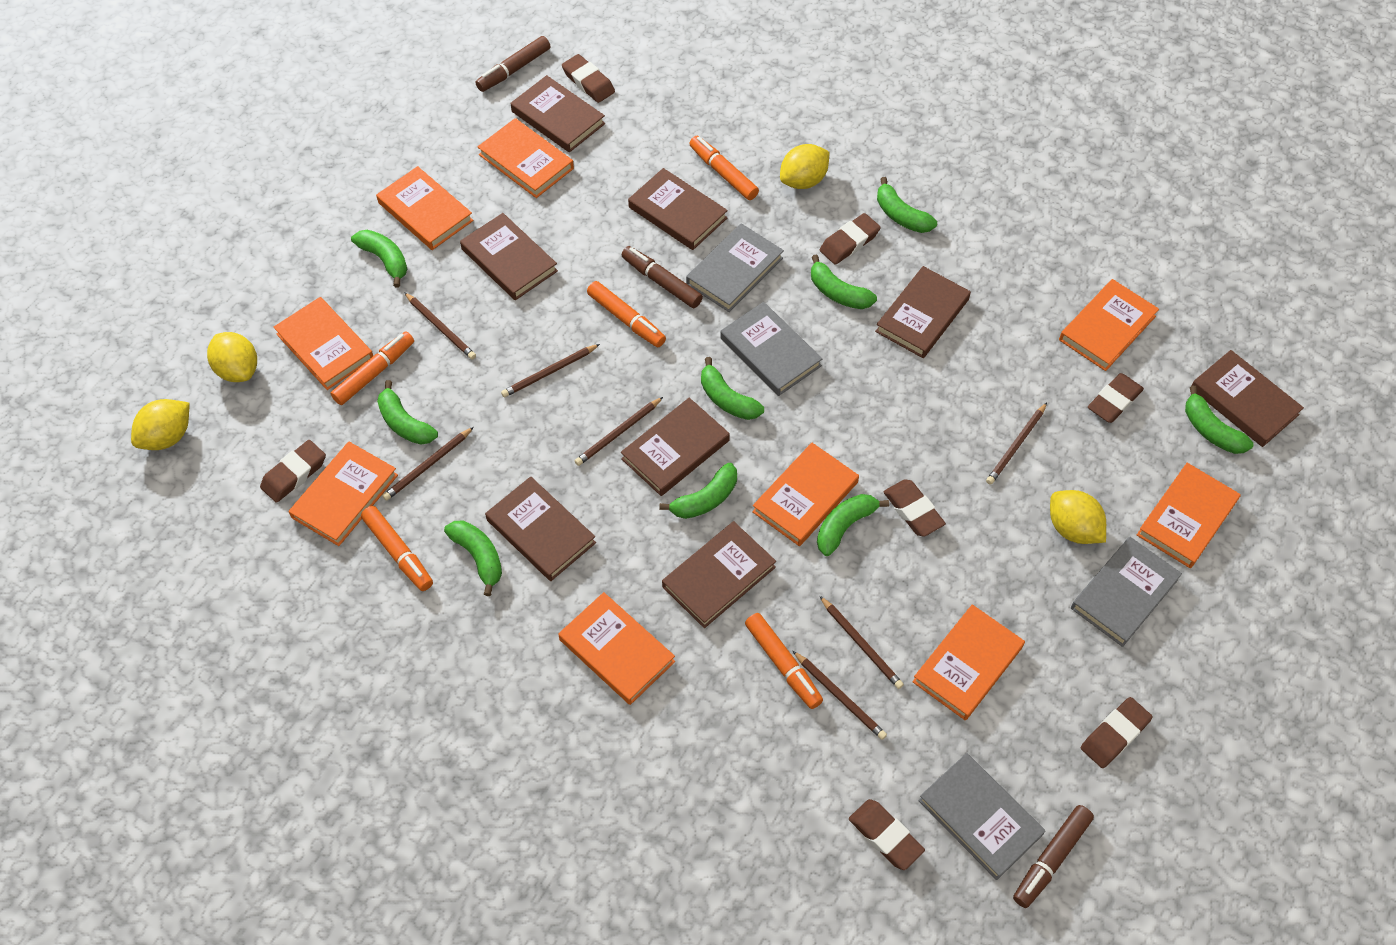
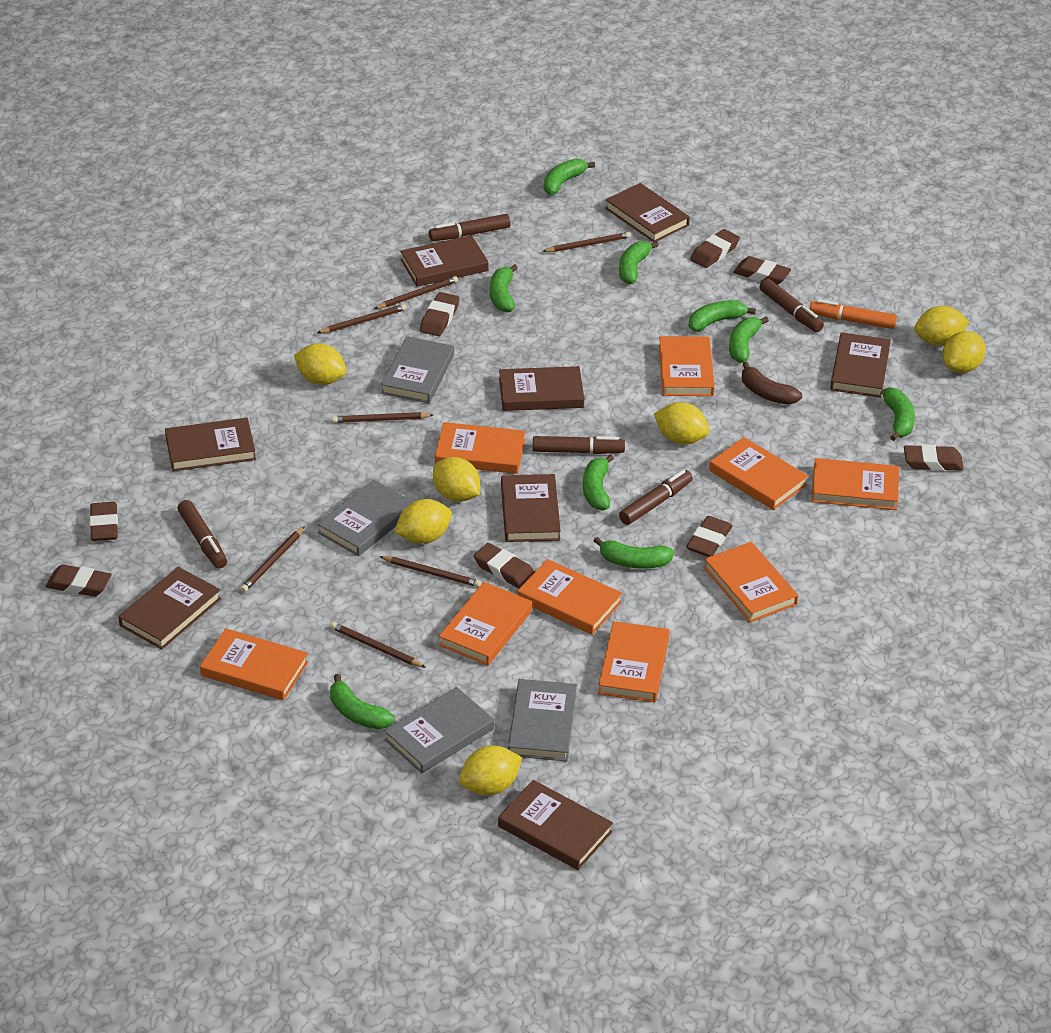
brown banana: 0 -> 1
brown eraser: 7 -> 8
brown marker: 3 -> 5
orange marker: 5 -> 1
yellow lemon: 4 -> 7

